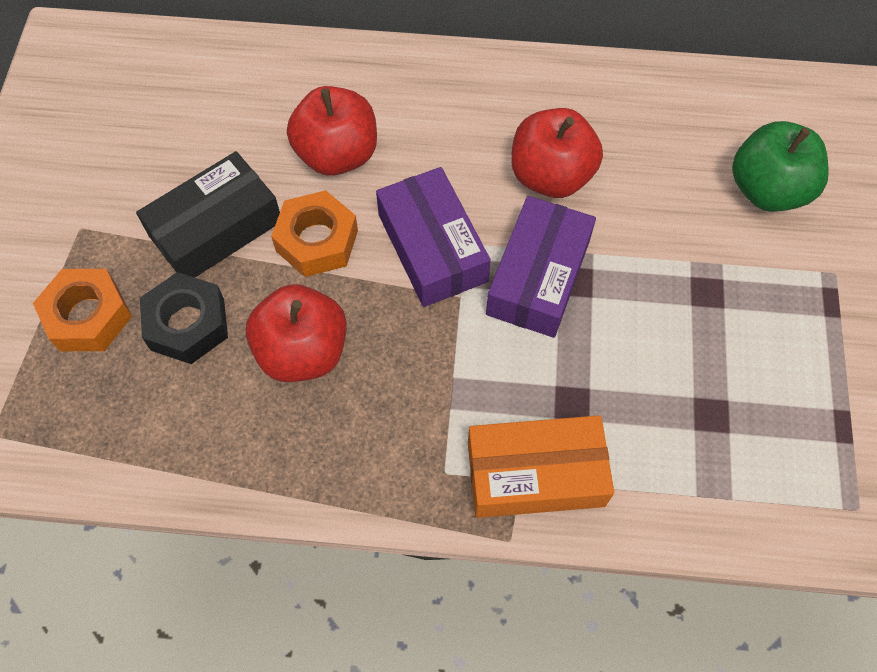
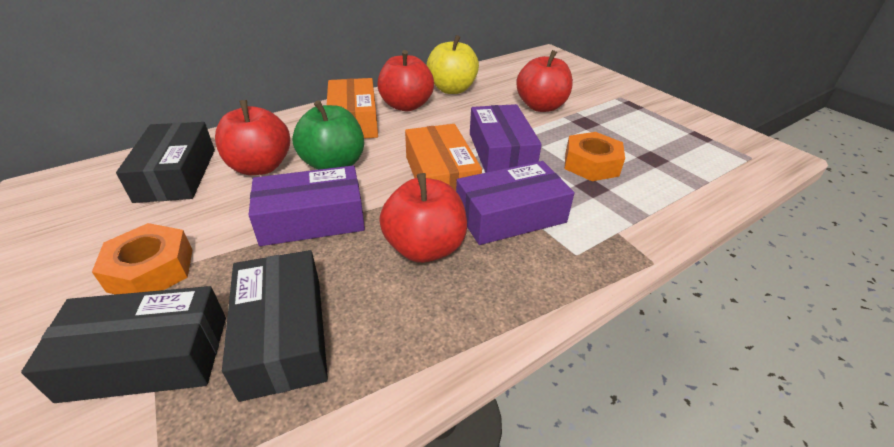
black box: 1 -> 3
black nut: 1 -> 0
orange box: 1 -> 2
purple box: 2 -> 3
red apple: 3 -> 4
yellow apple: 0 -> 1

